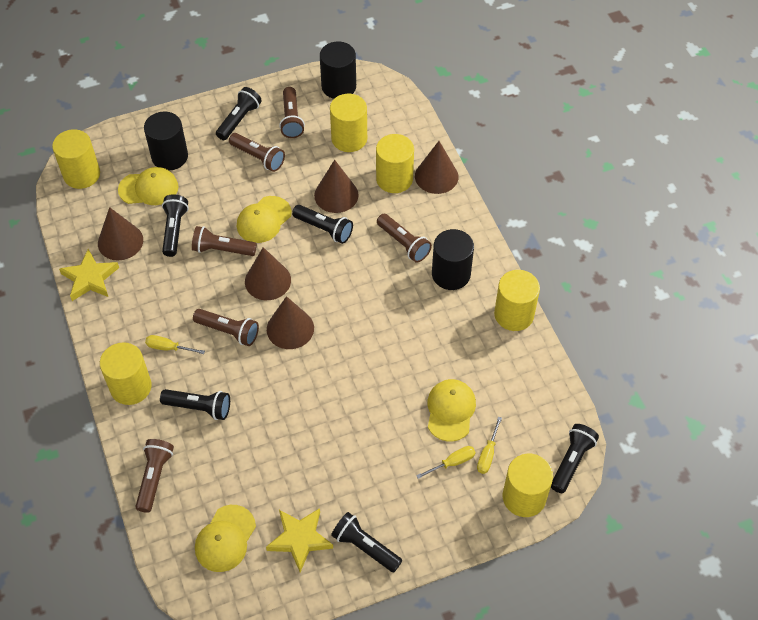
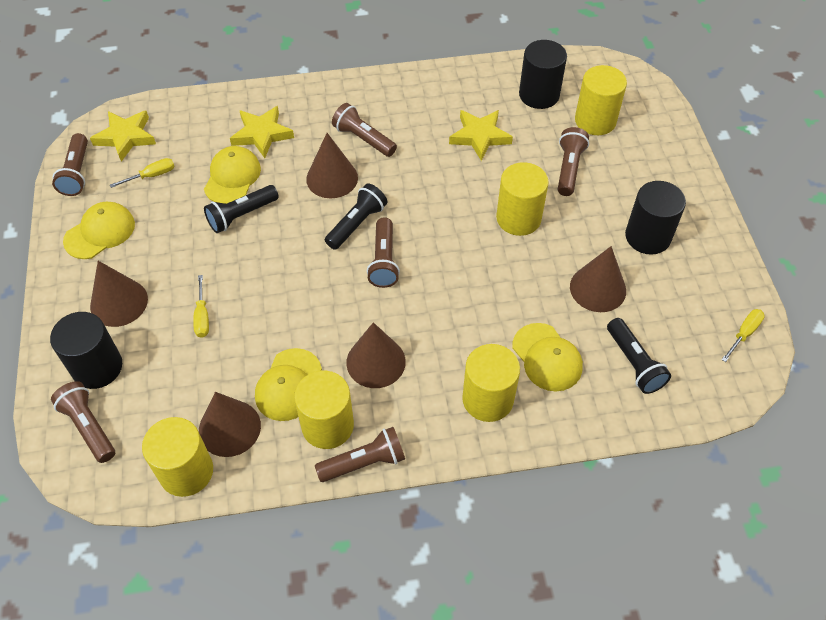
black flashlight: 6 -> 3
yellow cylinder: 6 -> 5
yellow star: 2 -> 3

